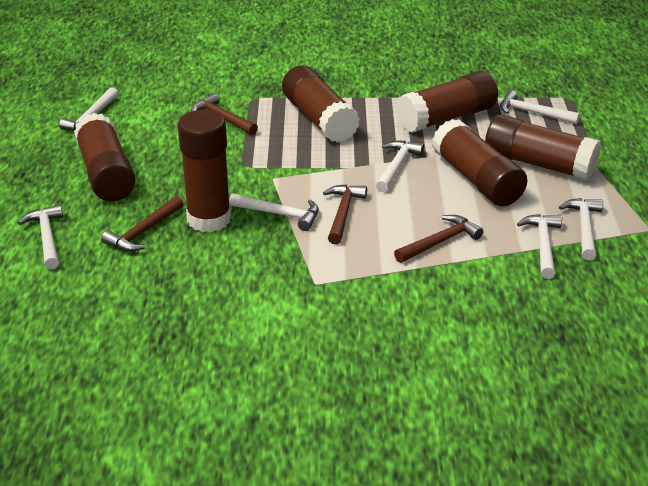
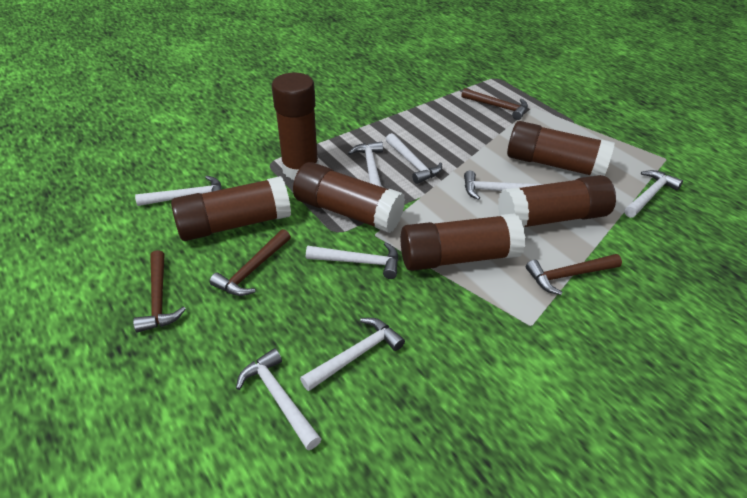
white hammer: 7 -> 8

